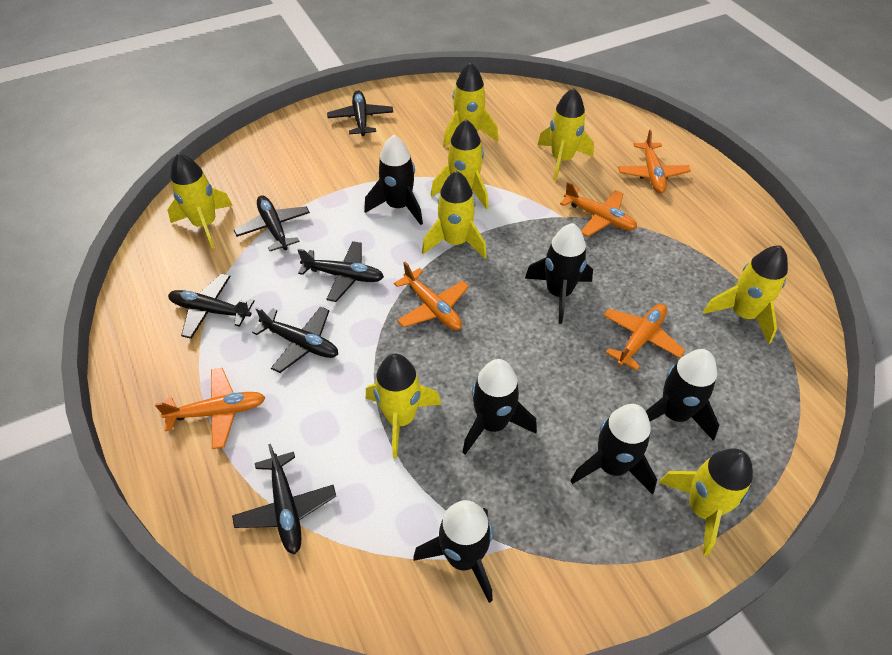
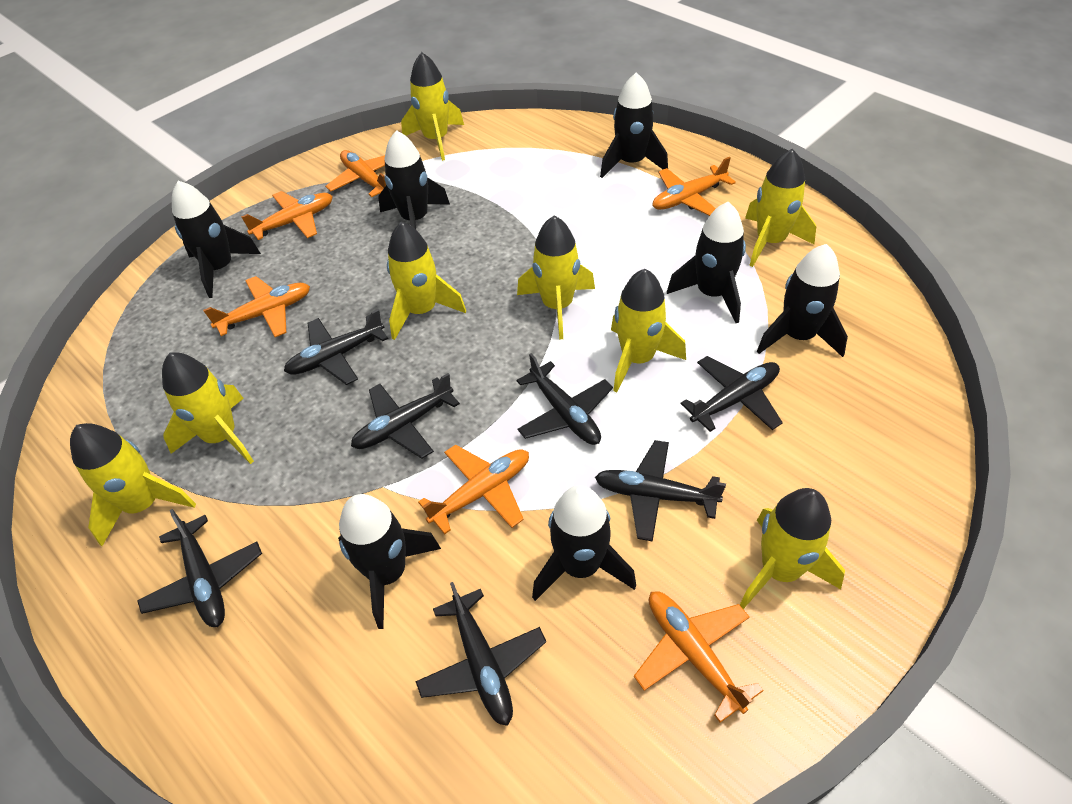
black plane: 6 -> 7
black rocket: 6 -> 7
orange plane: 5 -> 6

